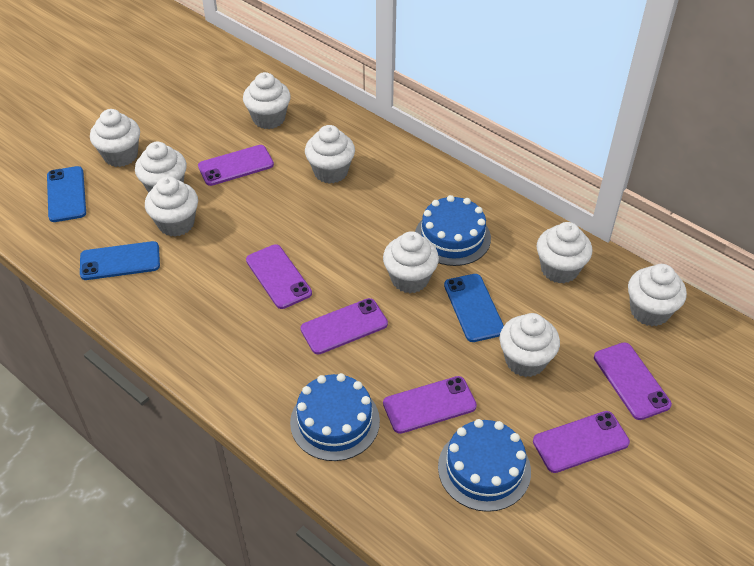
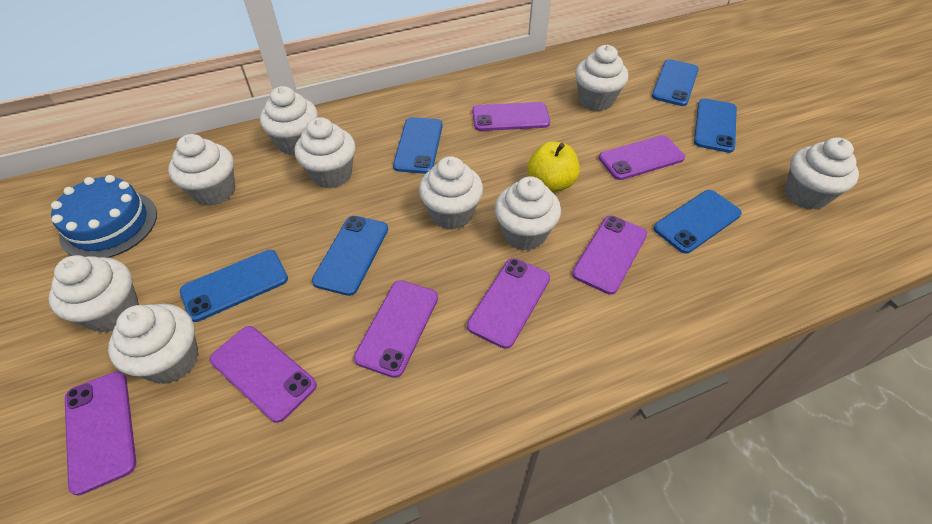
blue cake: 3 -> 1
blue phone: 3 -> 6
purple phone: 6 -> 7
yellow apple: 0 -> 1

